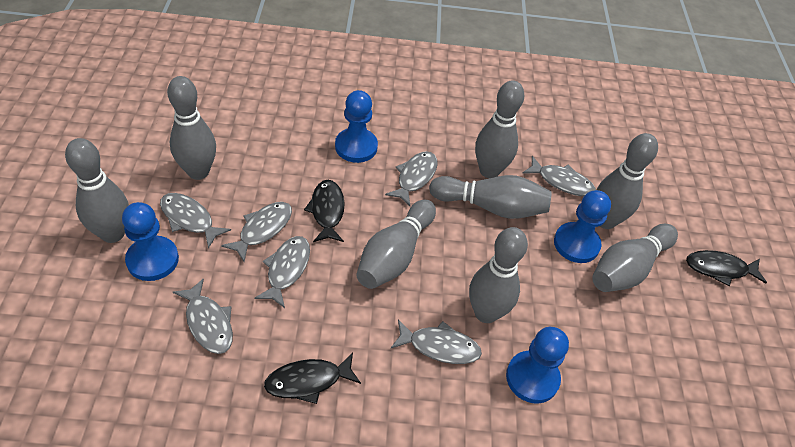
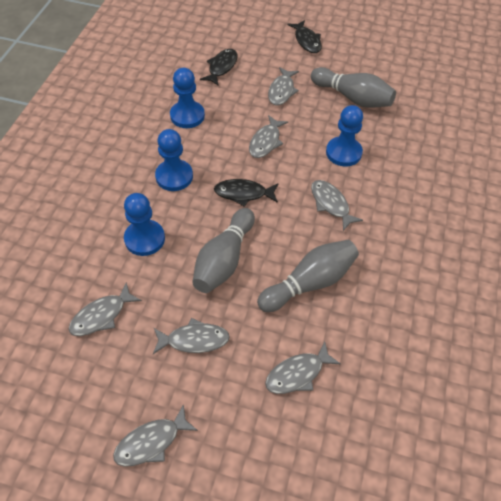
grey bowling pin: 8 -> 3

